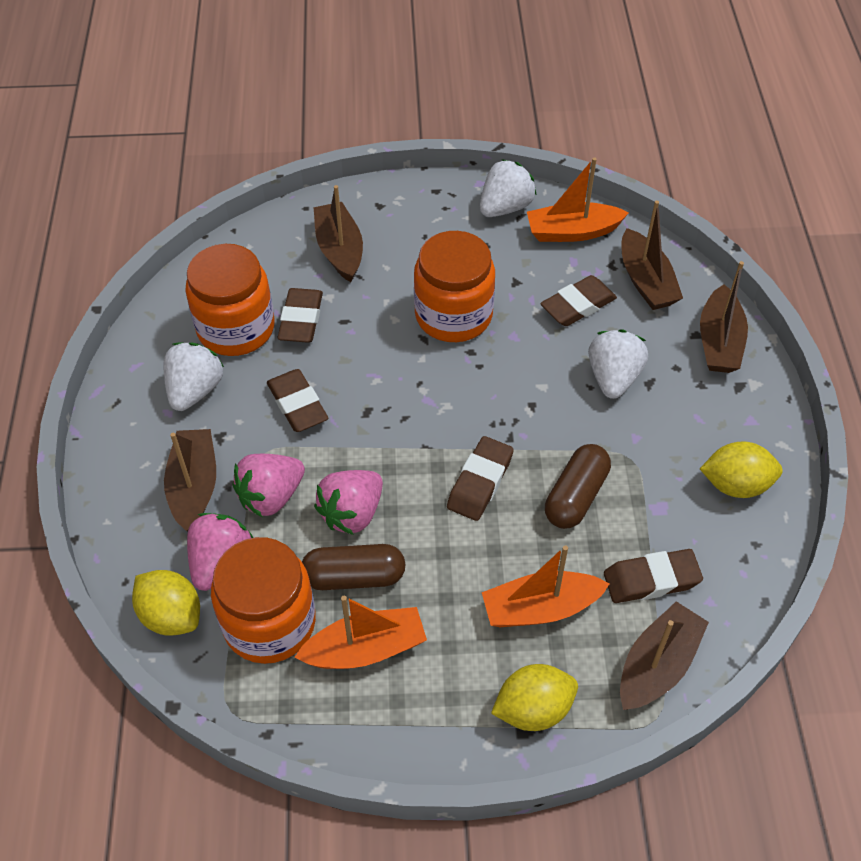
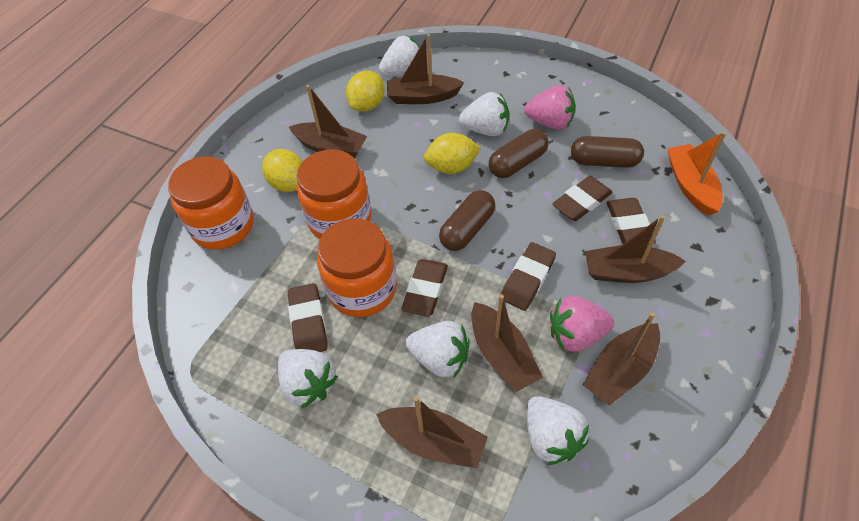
brown boat: 5 -> 6
brown capsule: 2 -> 3
orange boat: 3 -> 1
pink strawberry: 3 -> 2
white strawberry: 3 -> 5

